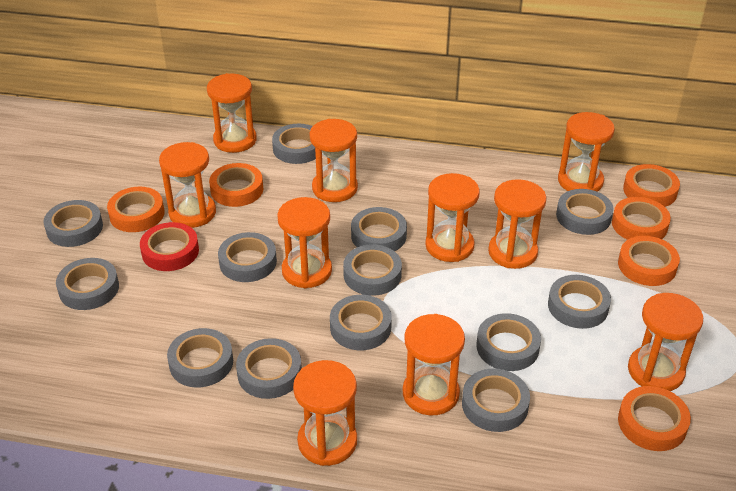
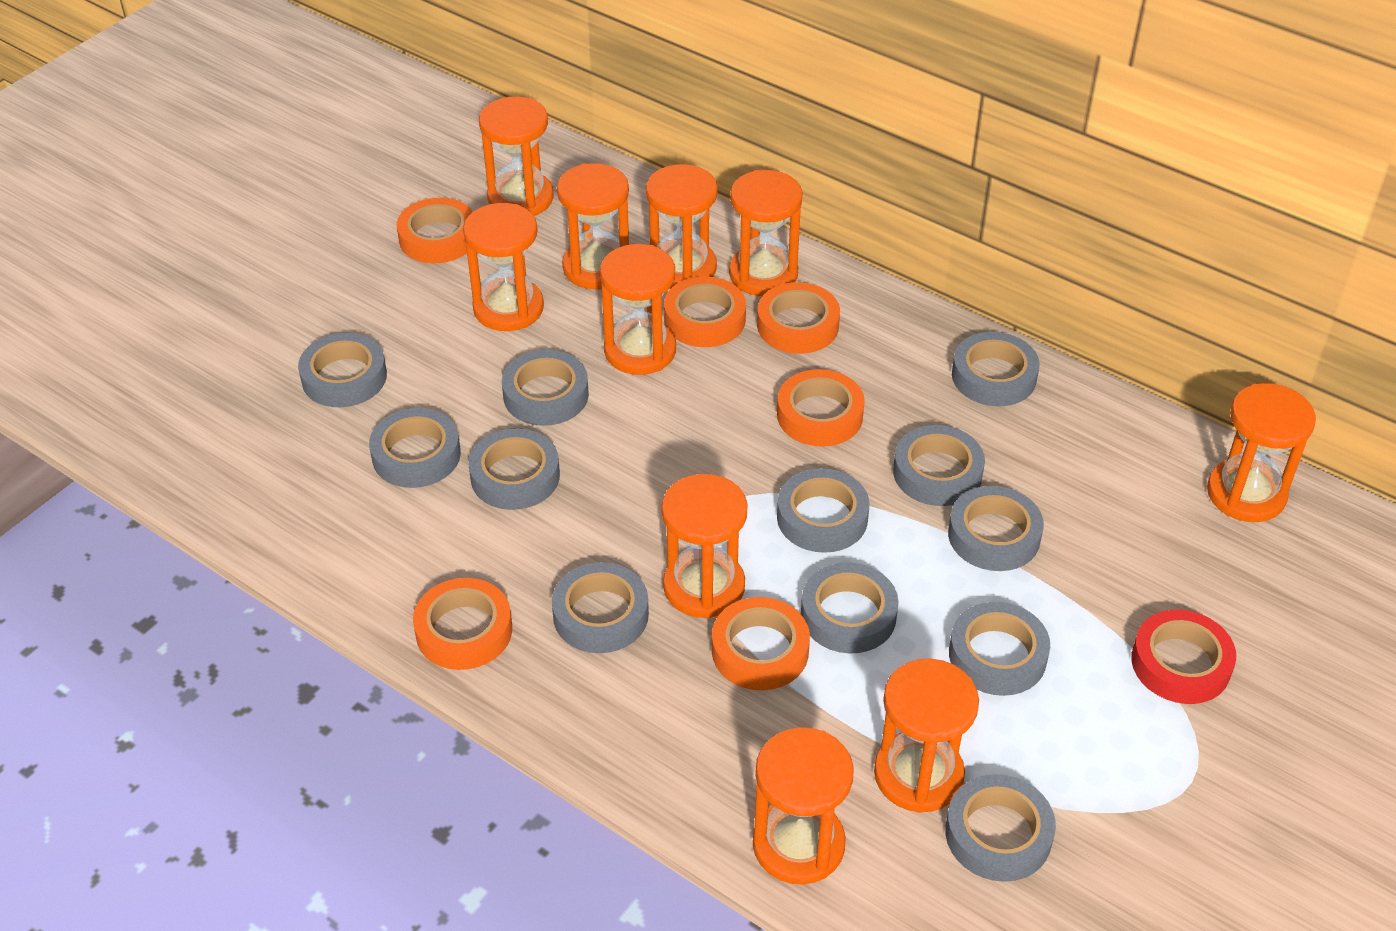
grey tape: 13 -> 12

